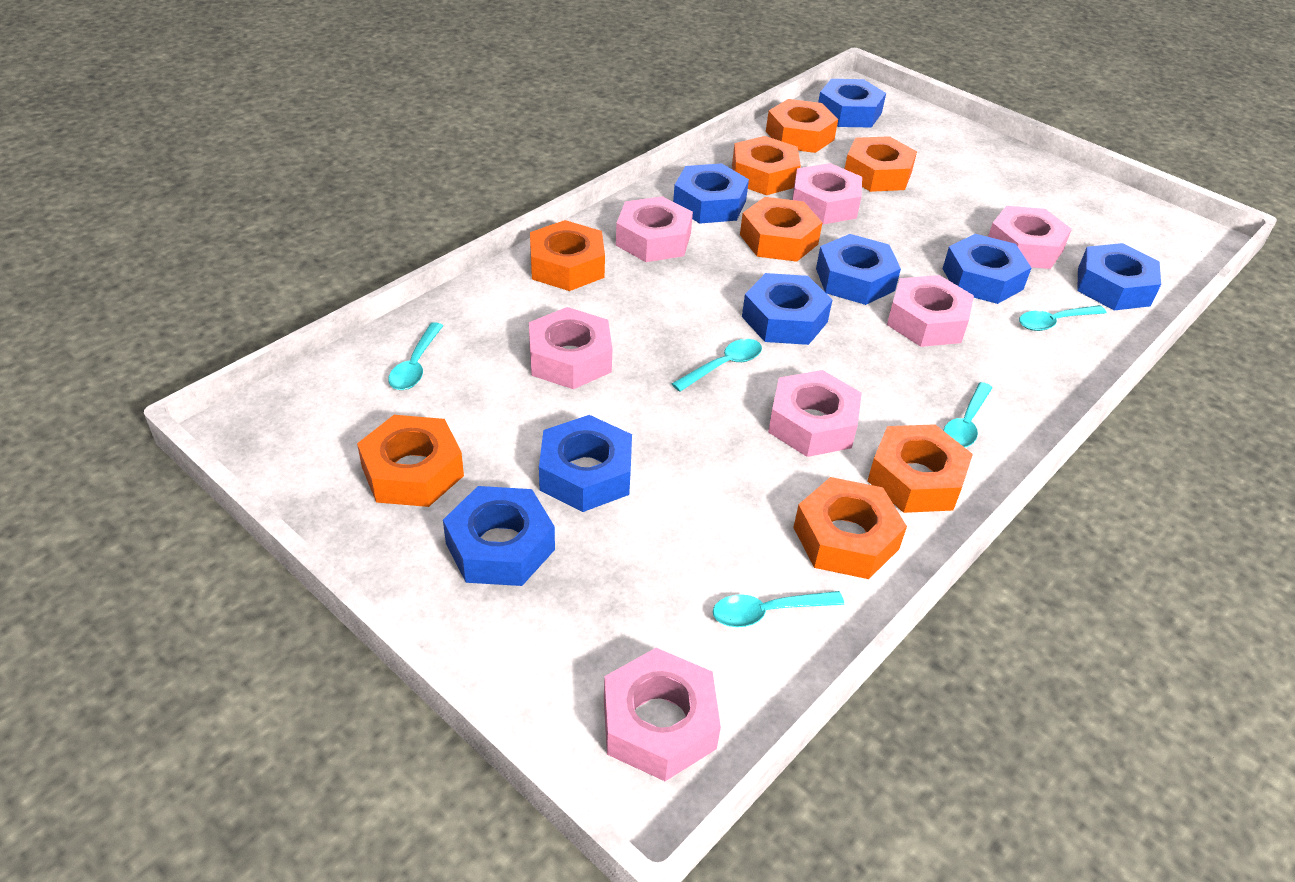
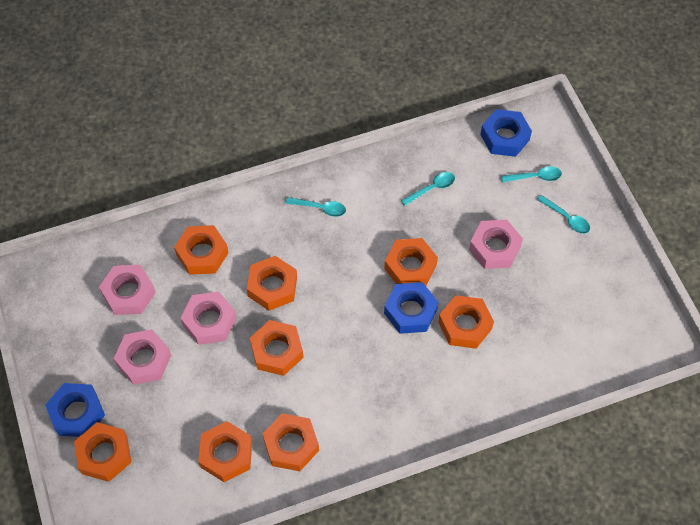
blue nut: 8 -> 3
pink nut: 7 -> 4
turquoise spoon: 5 -> 4

